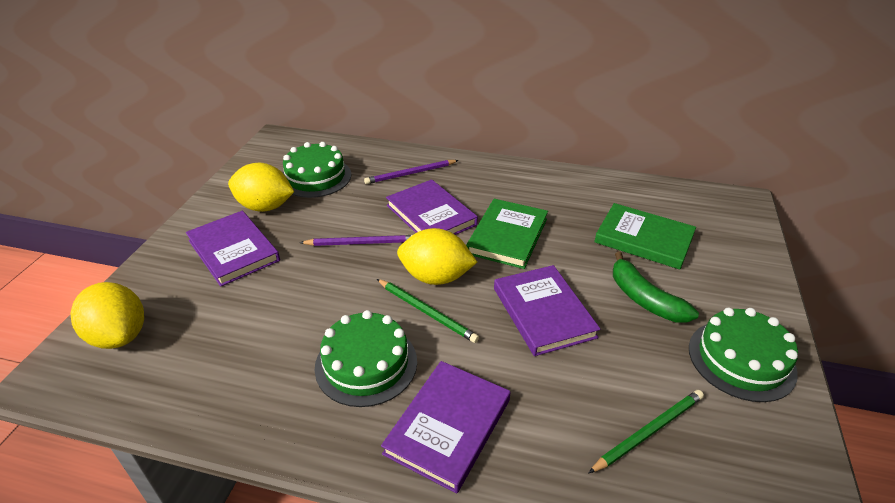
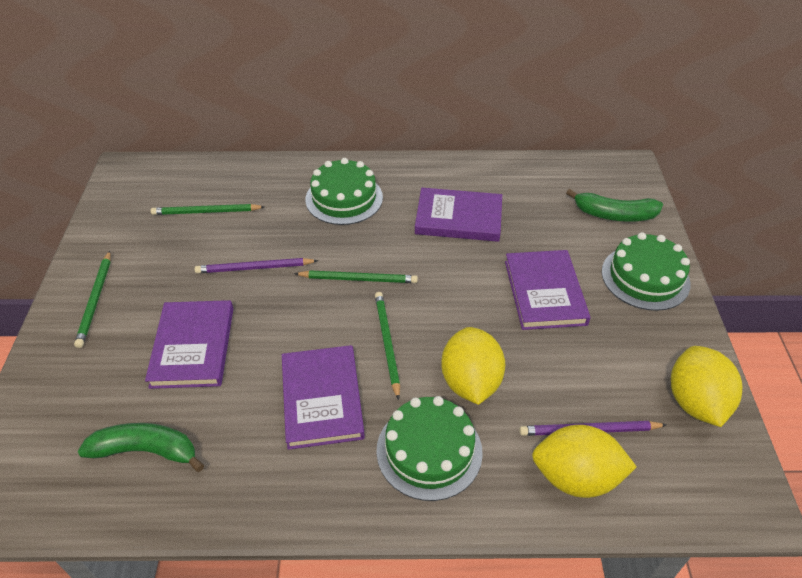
green banana: 1 -> 2
green book: 2 -> 0
green pencil: 2 -> 4

